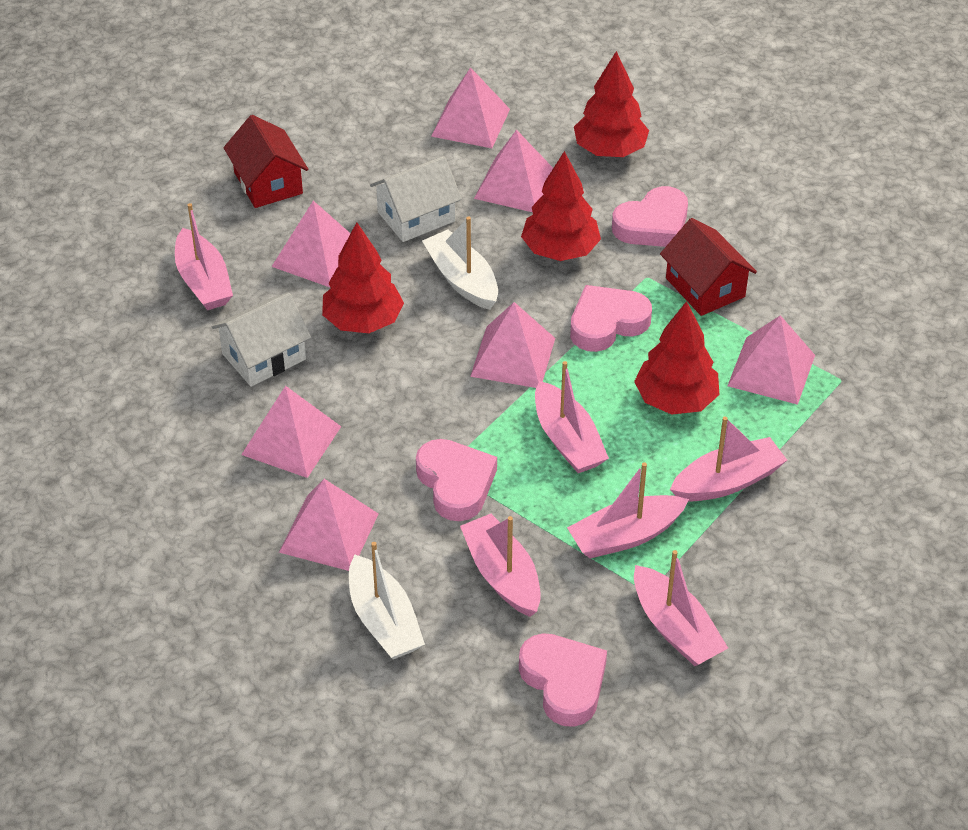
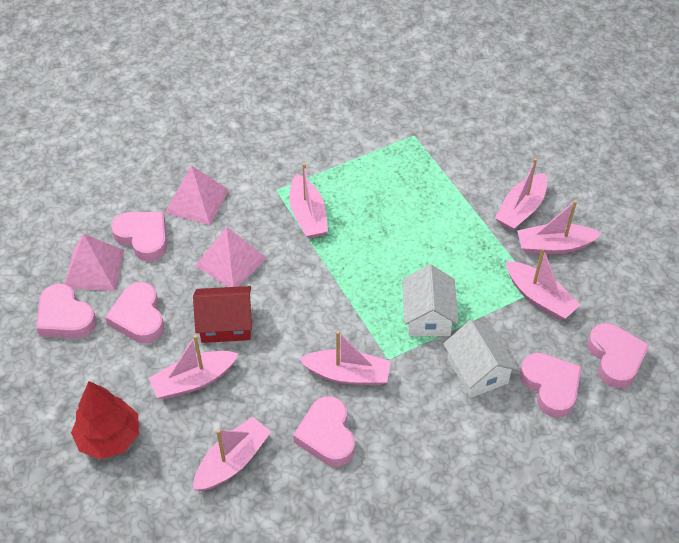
pink boat: 6 -> 7
pink heart: 4 -> 6
pink pyramid: 7 -> 3
red house: 2 -> 1
red tree: 4 -> 1
white boat: 2 -> 0

